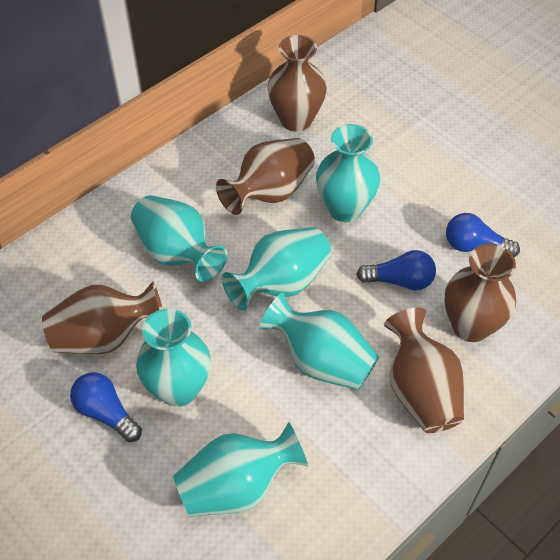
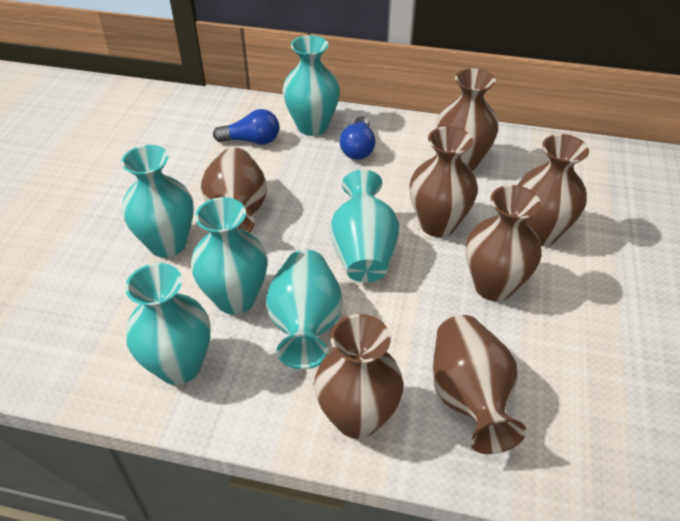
blue light bulb: 3 -> 2
brown vase: 5 -> 7

